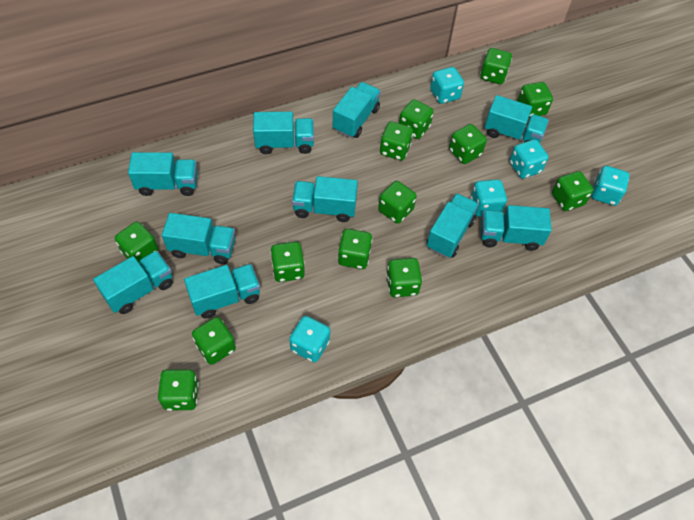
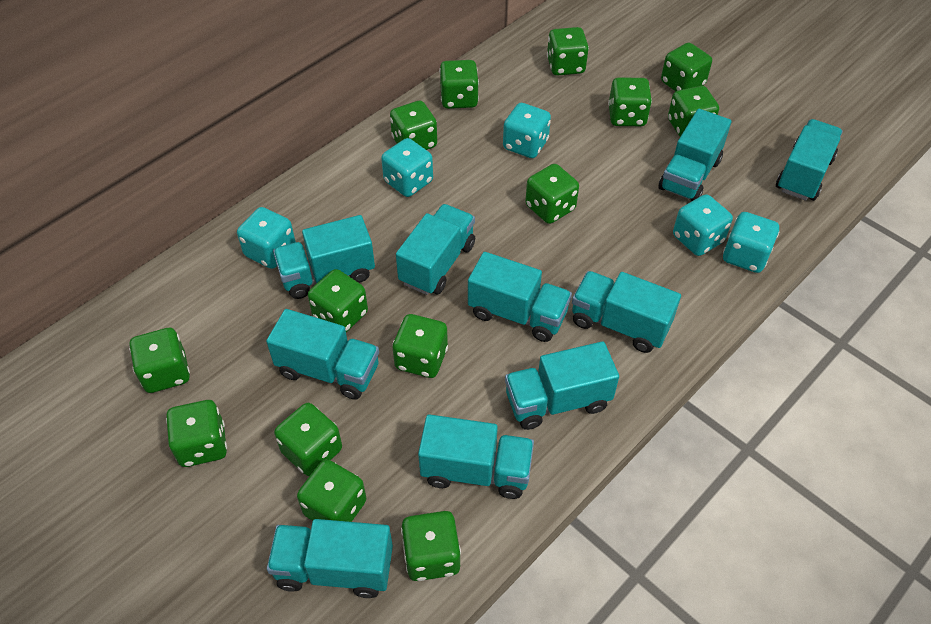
green dice: 13 -> 14

